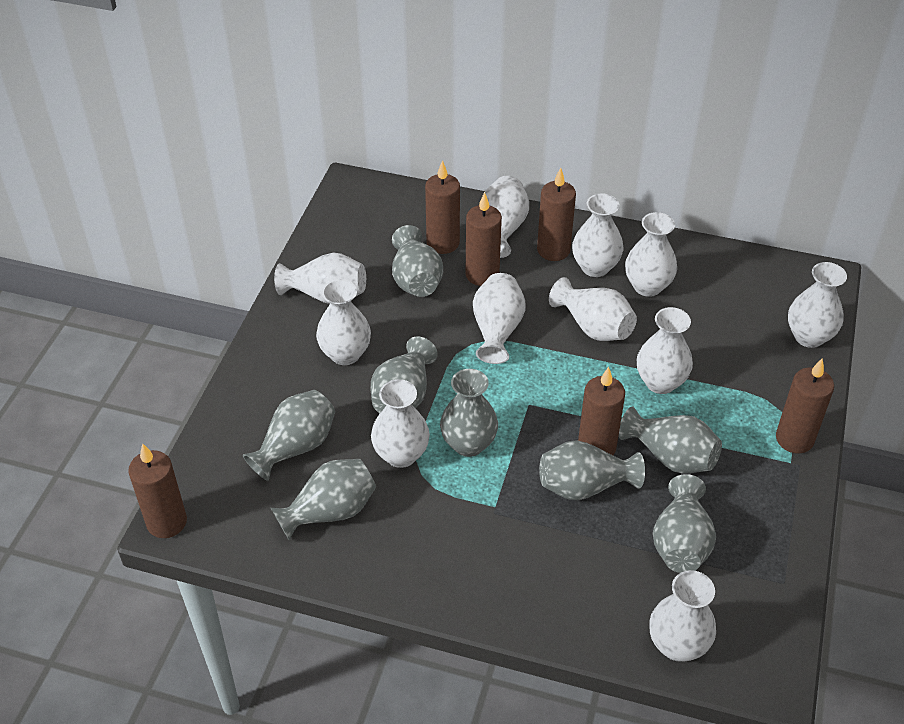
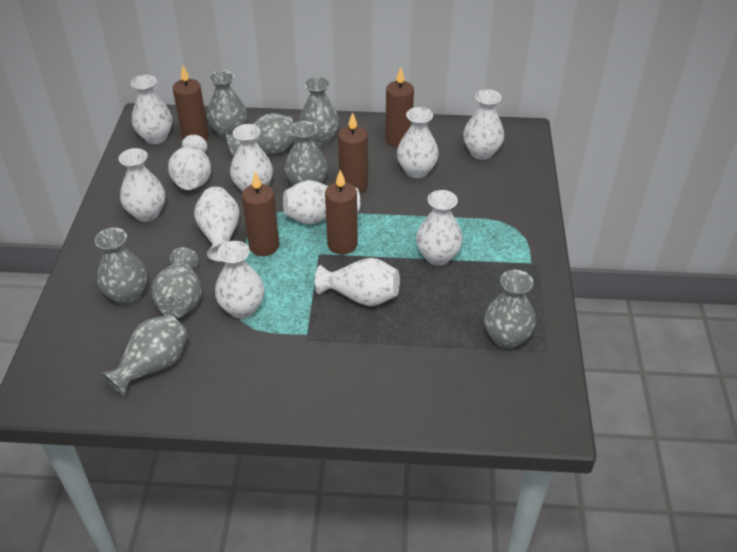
brown candle: 6 -> 5

